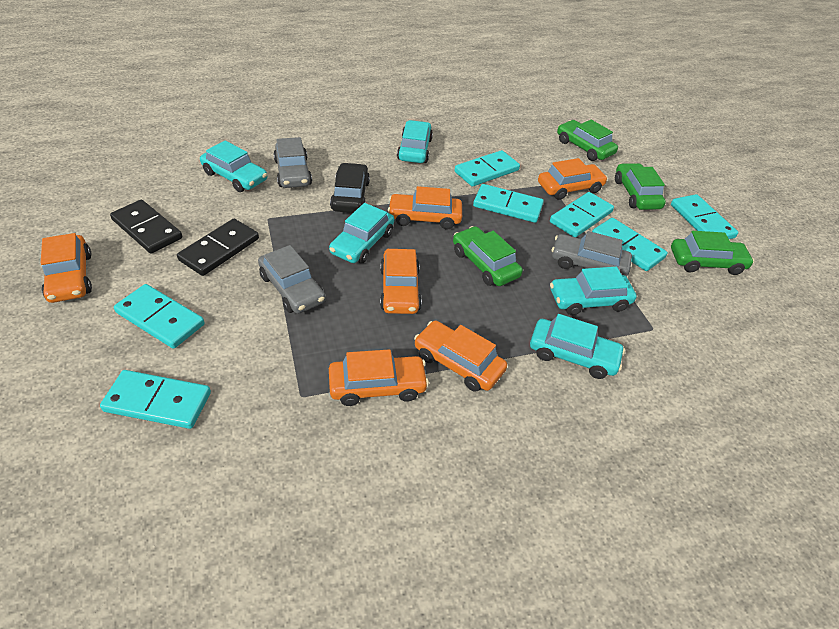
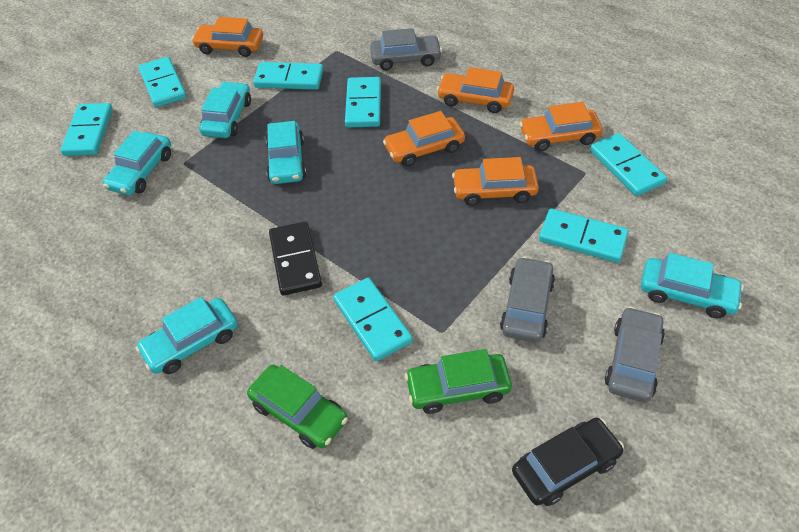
black domino: 2 -> 1
green car: 4 -> 2
orange car: 6 -> 5

